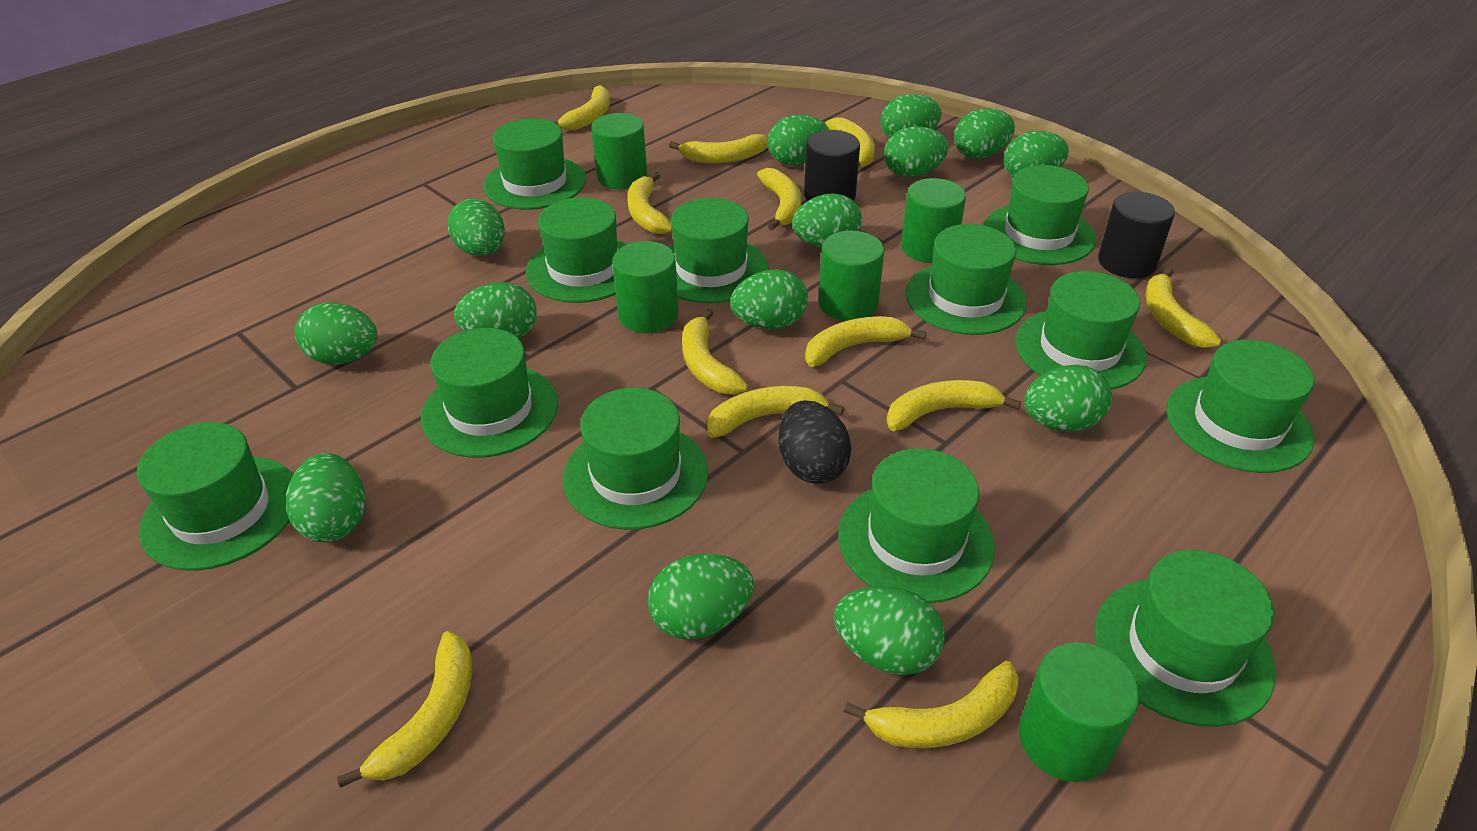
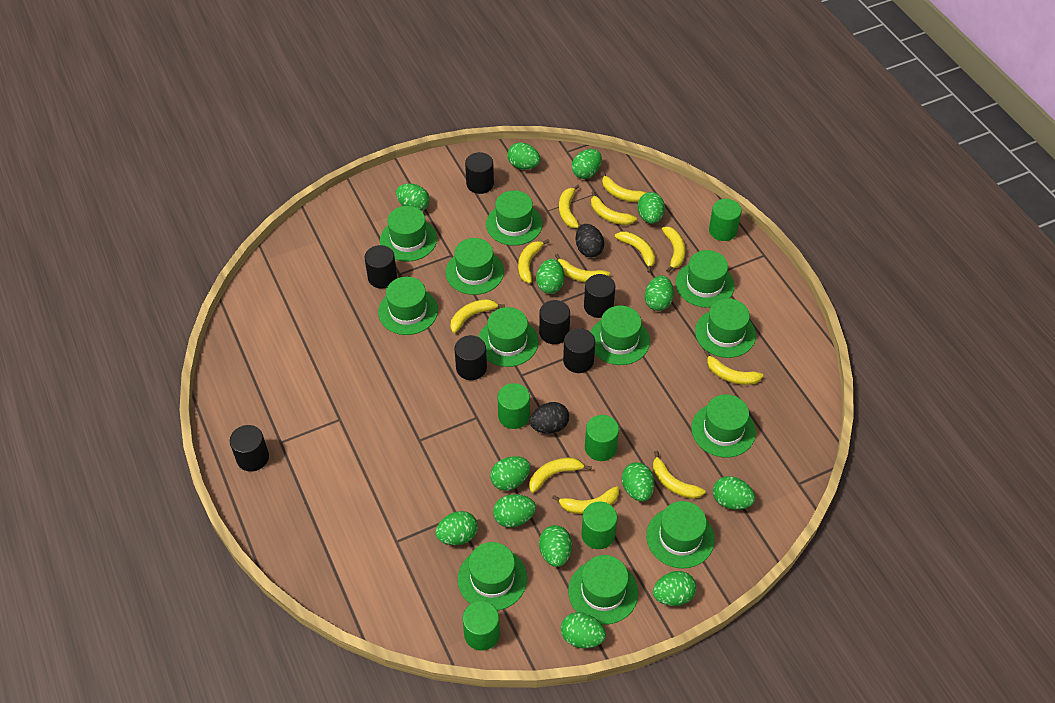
black cylinder: 2 -> 7
black egg: 1 -> 2

